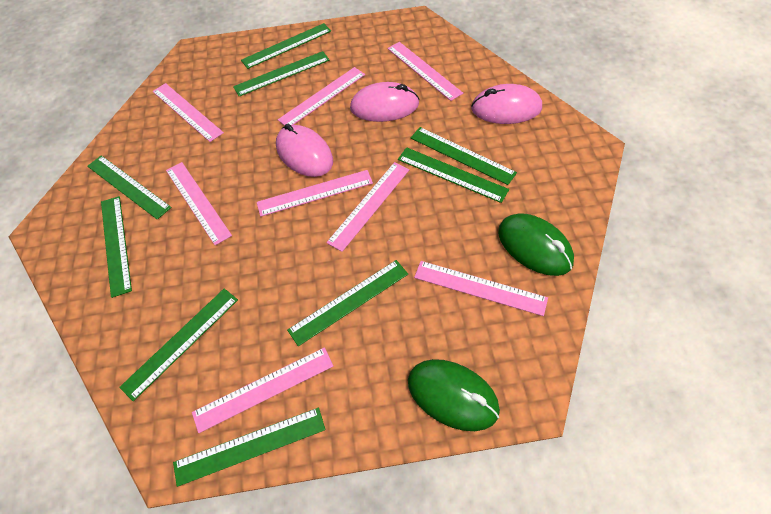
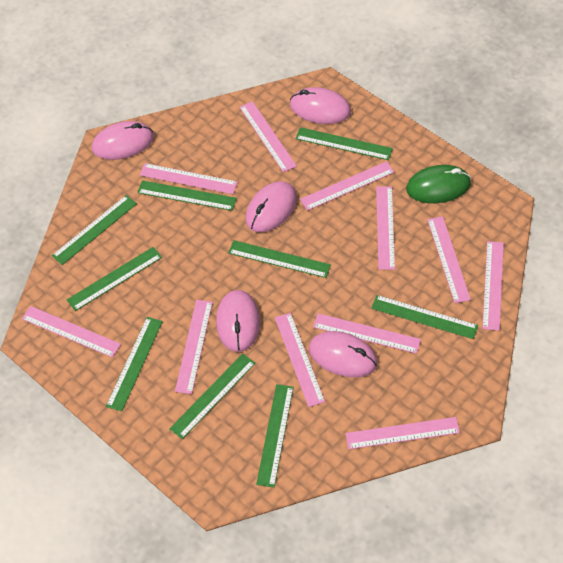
green mouse: 2 -> 1
pink mouse: 3 -> 5
pink ruler: 8 -> 11

